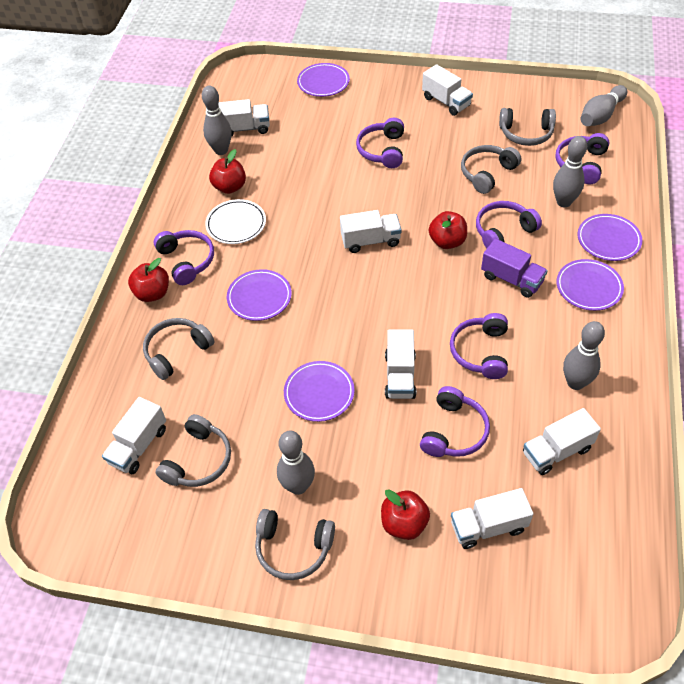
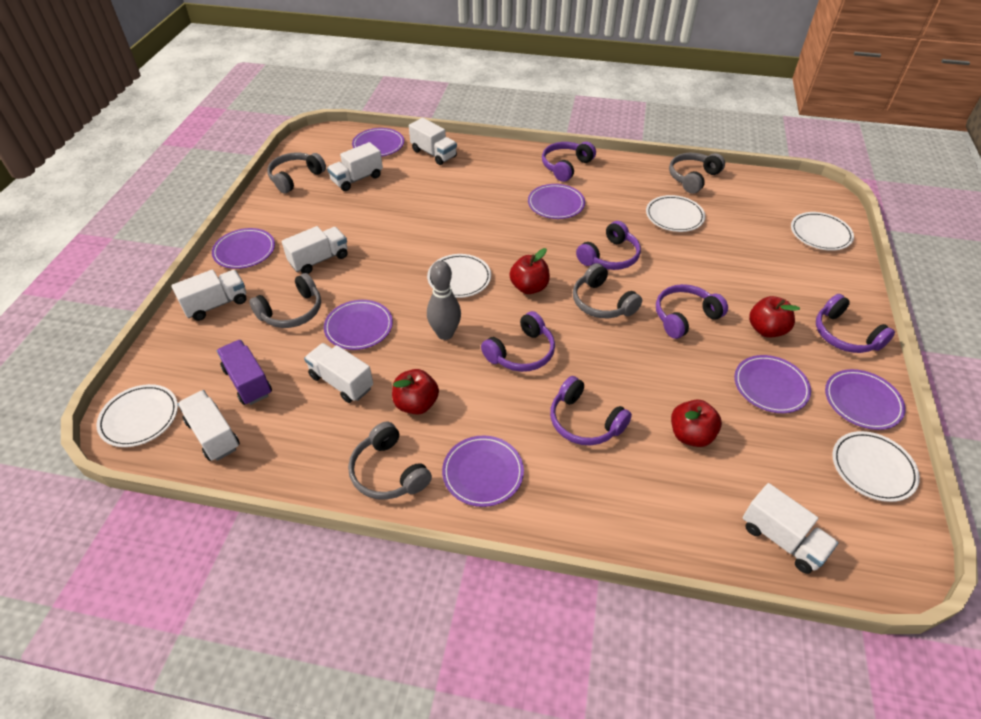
grey bowling pin: 5 -> 1
purple plate: 5 -> 7
white plate: 1 -> 5

